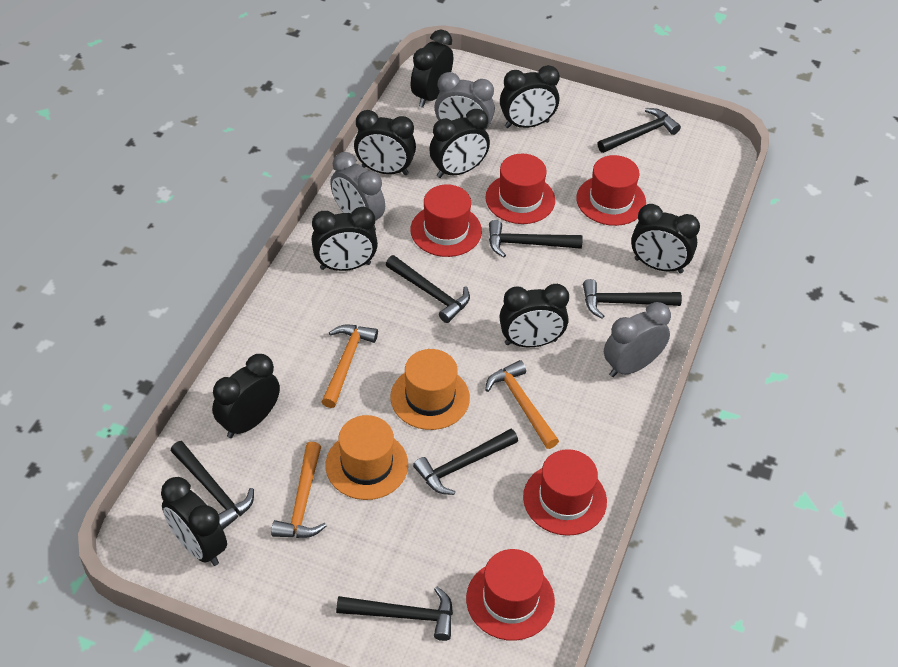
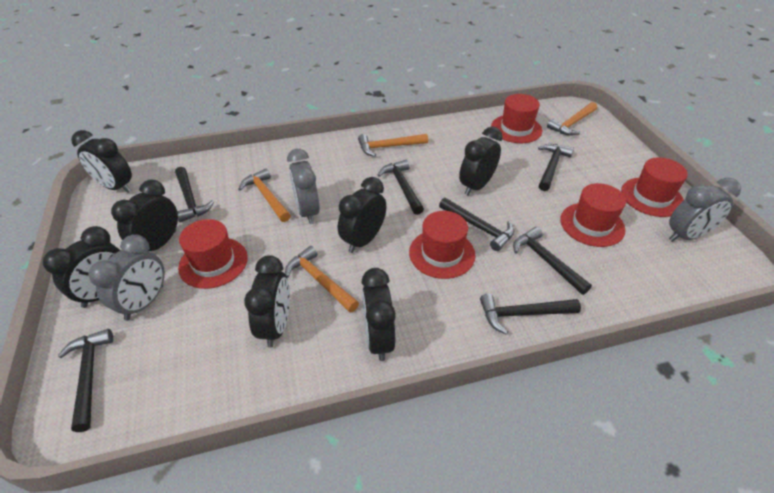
black clock: 9 -> 7
orange hammer: 3 -> 4
orange hat: 2 -> 0

